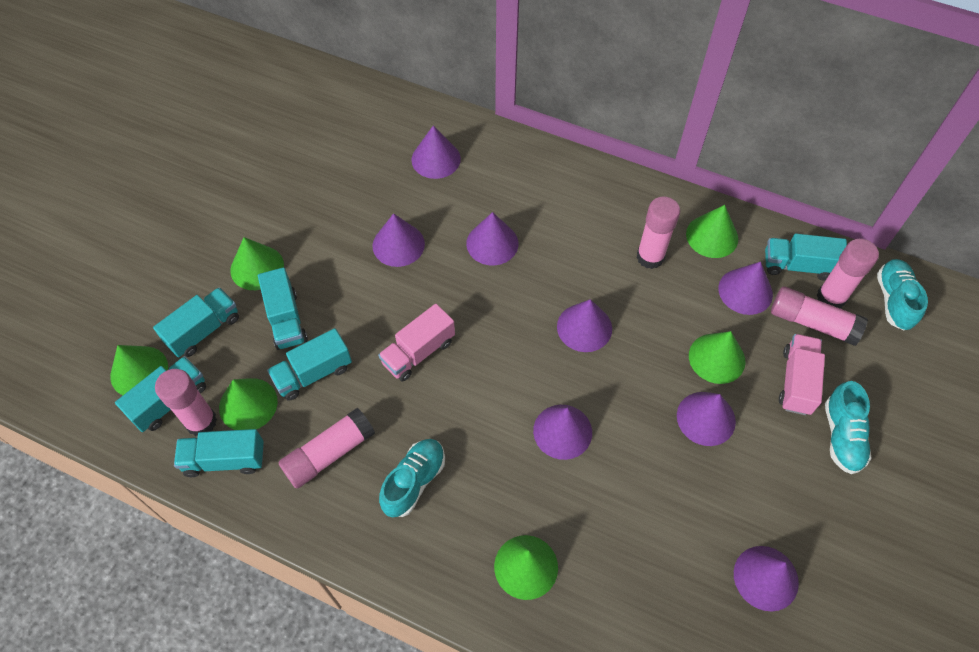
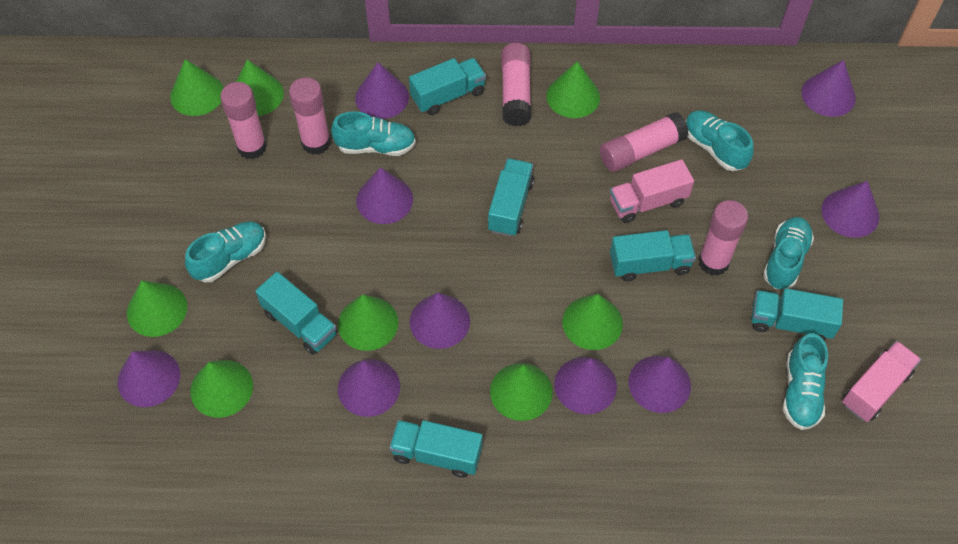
green cone: 6 -> 8
purple cone: 8 -> 9
turquoise shoe: 3 -> 5

